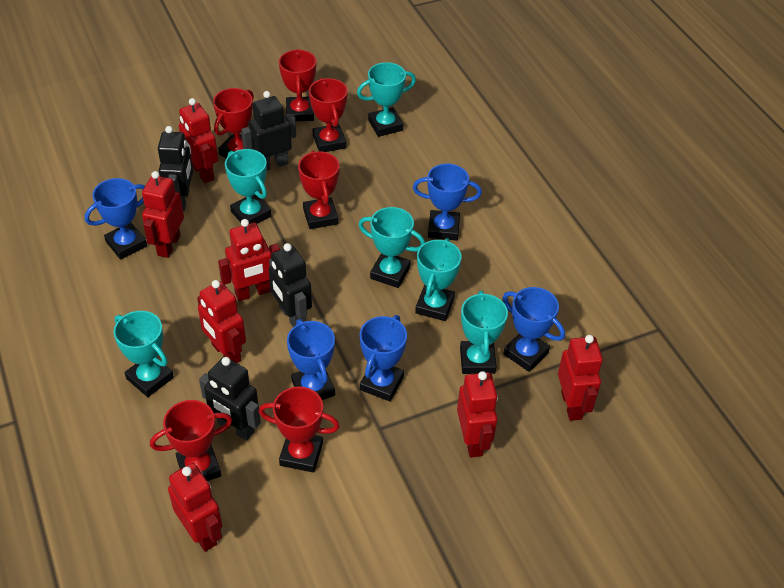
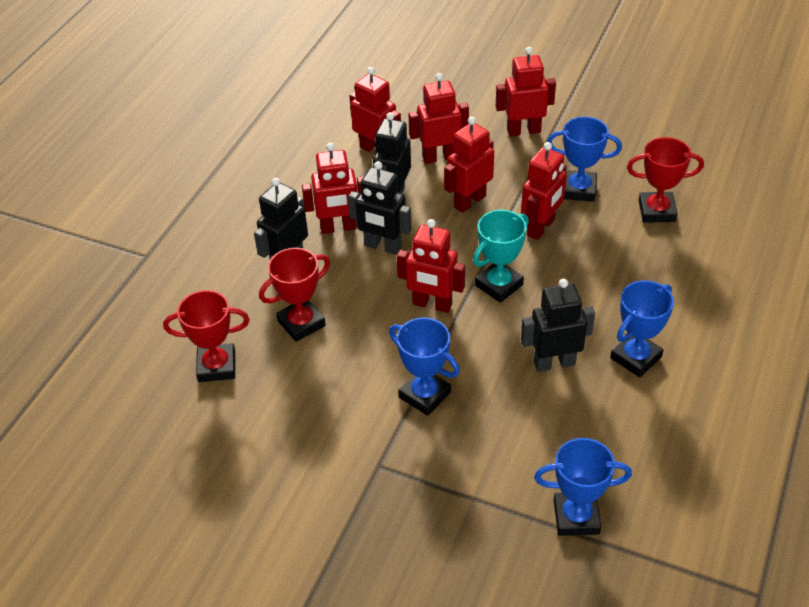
blue trophy: 5 -> 4
red trophy: 6 -> 3
turquoise trophy: 6 -> 1

